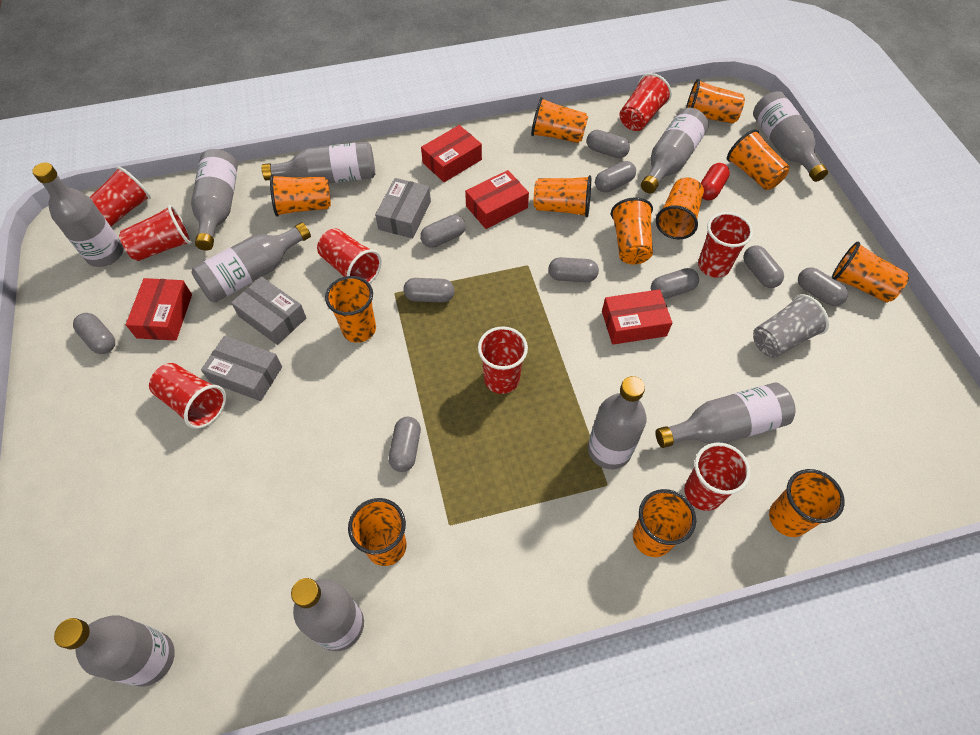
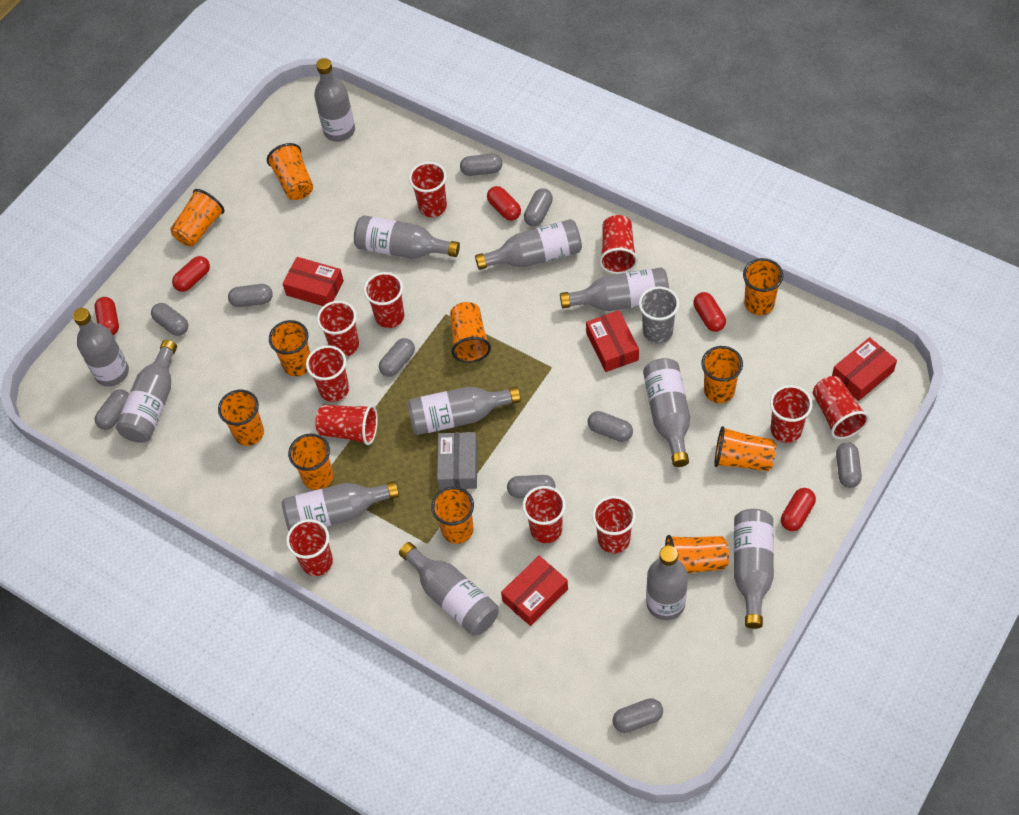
grey bottle: 10 -> 12
grey box: 3 -> 1
orange cup: 12 -> 11
red capsule: 1 -> 5
red cup: 8 -> 11

